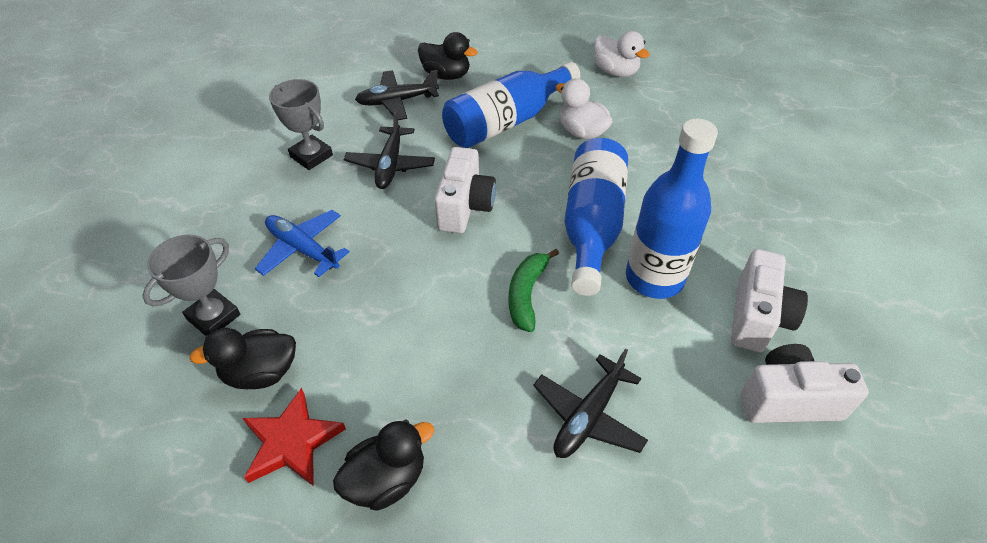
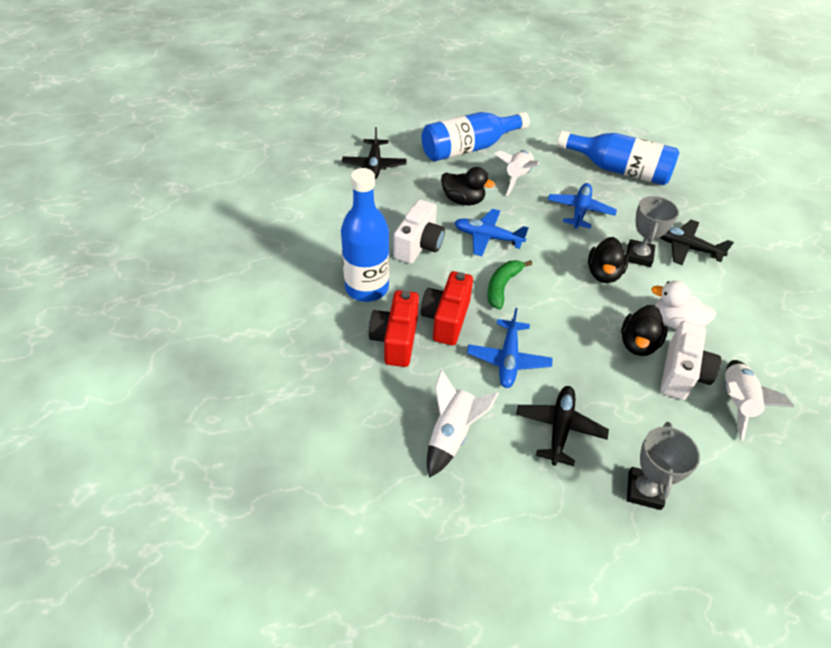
blue plane: 1 -> 3
red camera: 0 -> 2
red star: 1 -> 0
white camera: 3 -> 2
white duck: 2 -> 1
white rocket: 0 -> 3

